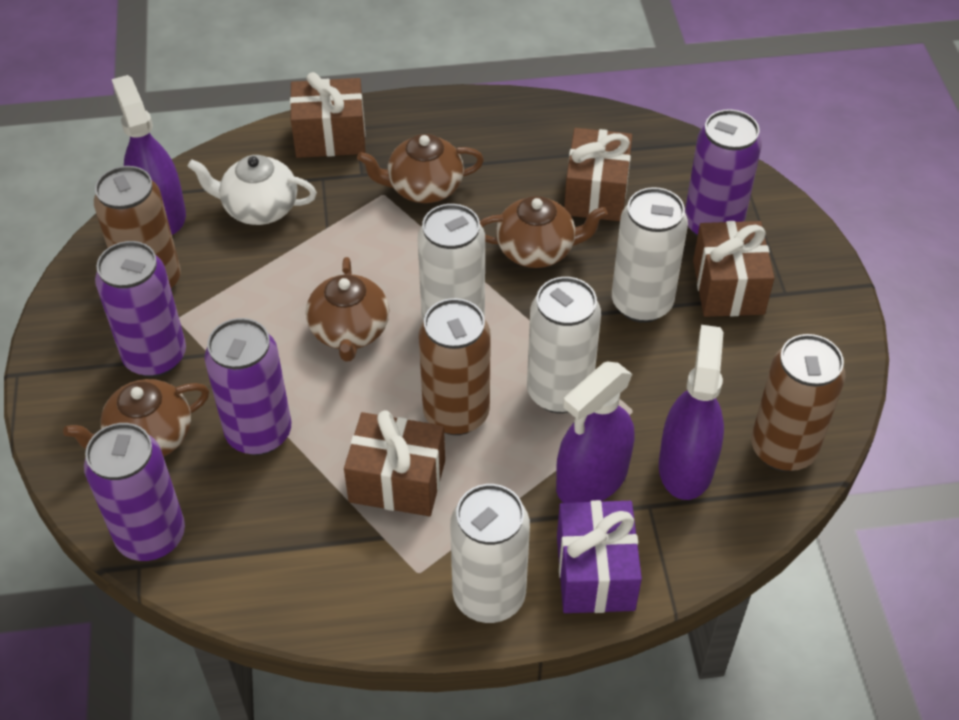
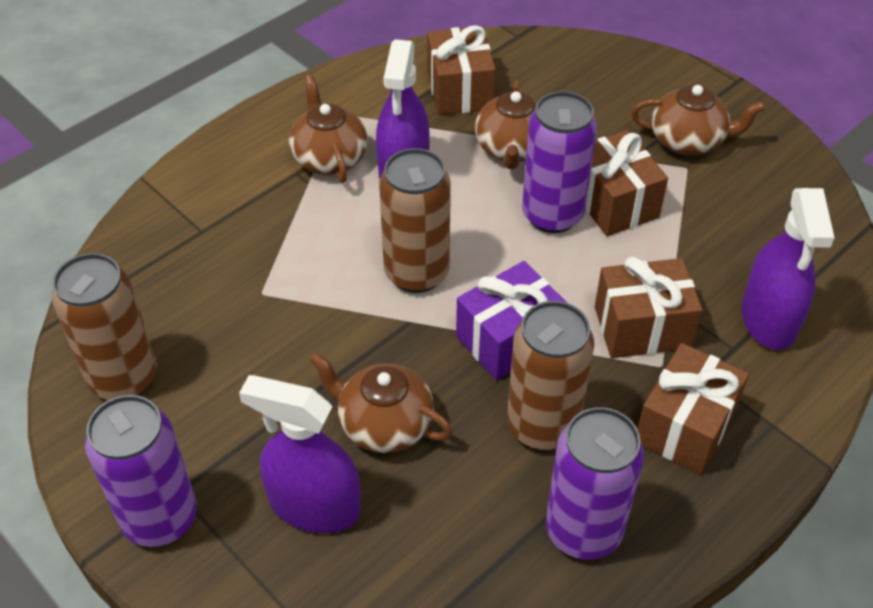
purple can: 4 -> 3
white can: 4 -> 0
white teapot: 1 -> 0

